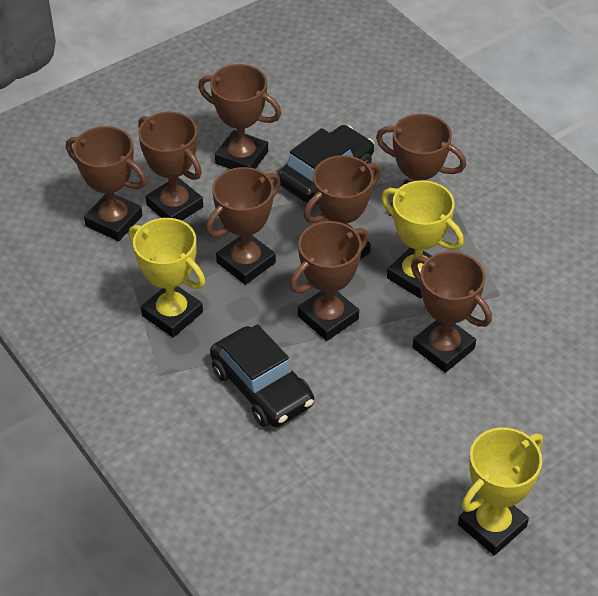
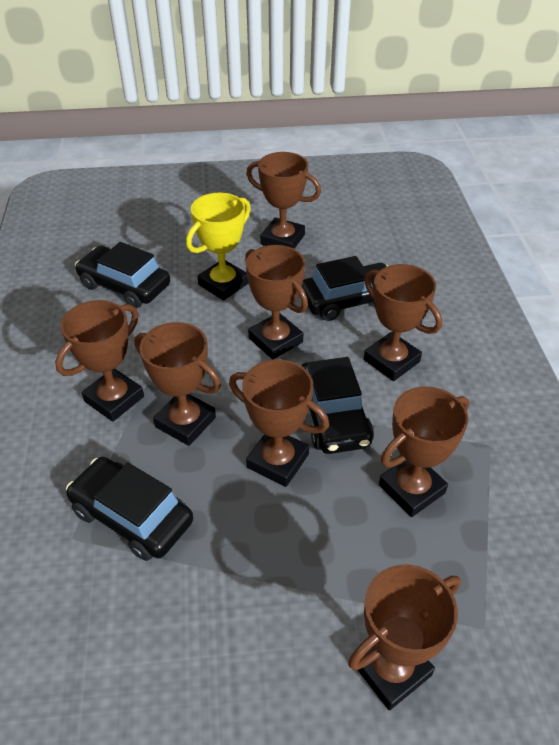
black car: 2 -> 4
yellow trophy: 3 -> 1

